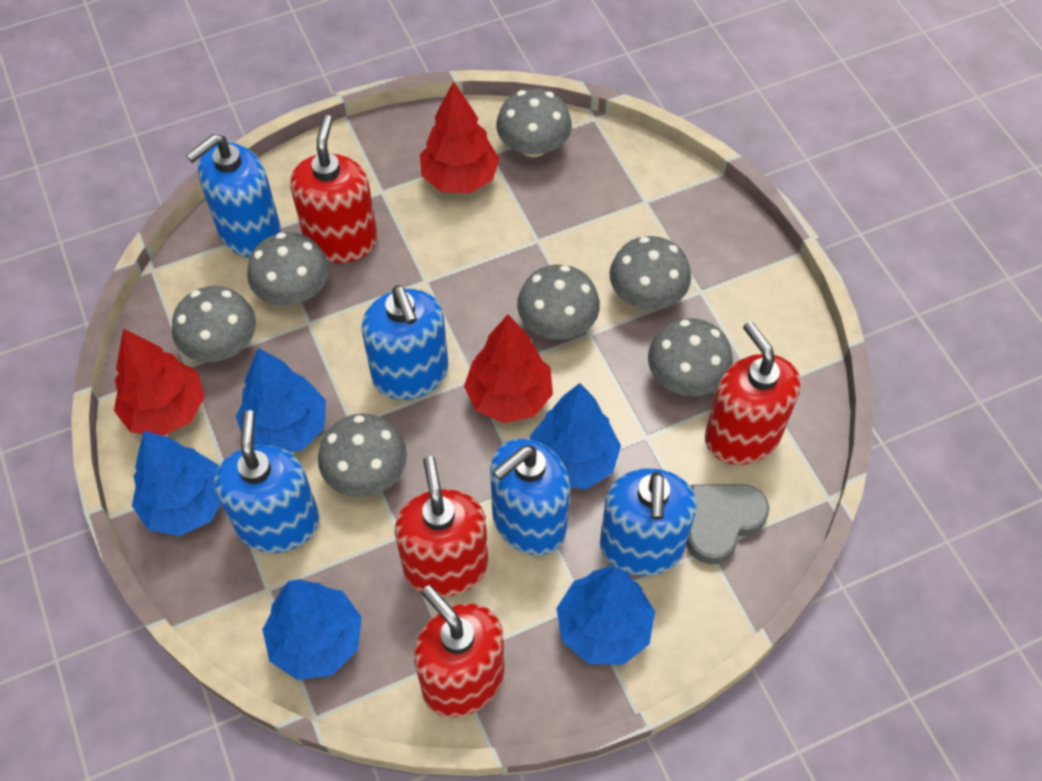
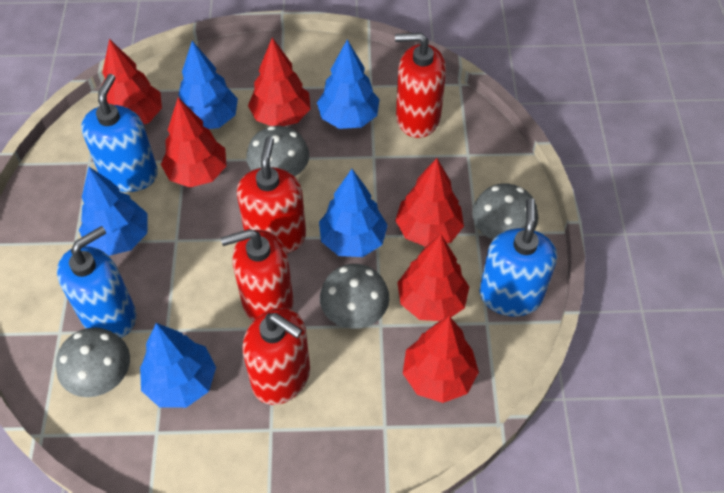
blue soap dispenser: 5 -> 3
grey heart: 1 -> 0
grey mushroom: 7 -> 4
red tree: 3 -> 6

